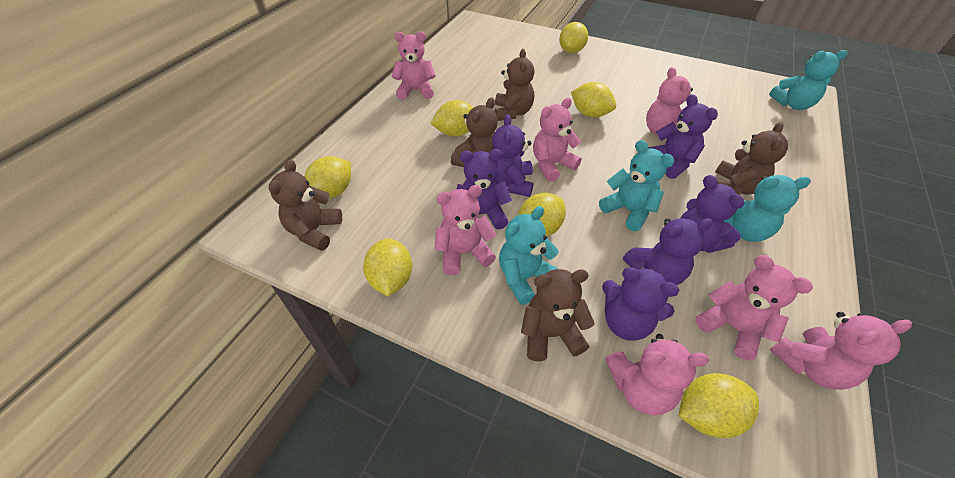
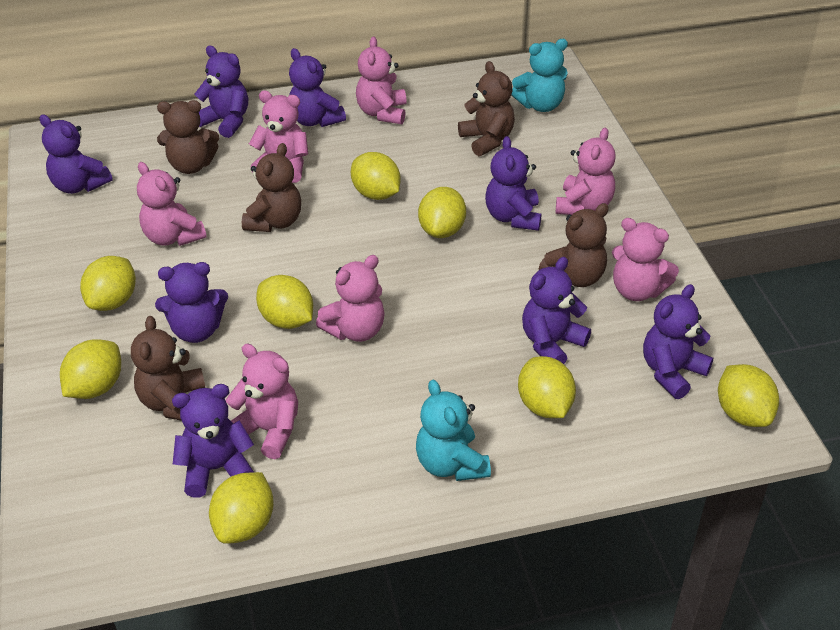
purple teddy bear: 6 -> 8
turquoise teddy bear: 4 -> 2
yellow lemon: 7 -> 8

